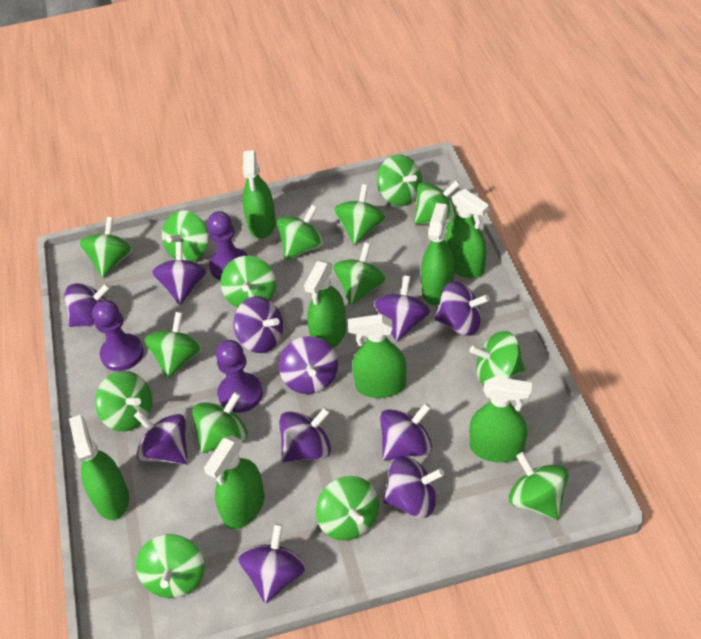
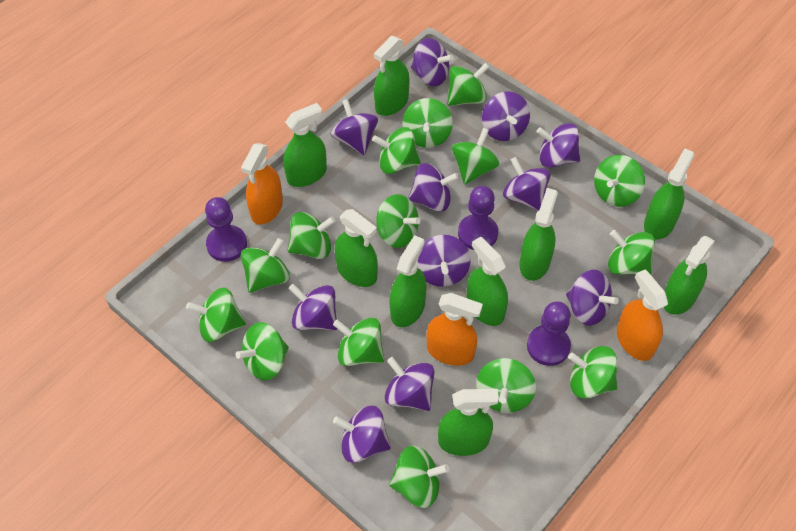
green spray bottle: 8 -> 9
orange spray bottle: 0 -> 3

